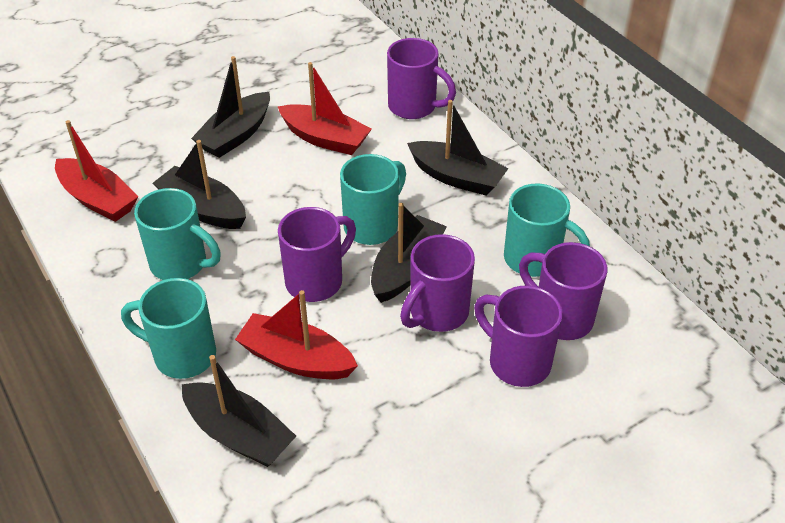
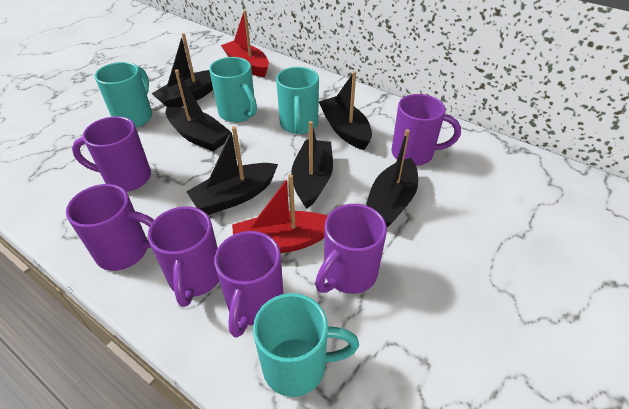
black boat: 5 -> 6
purple mug: 5 -> 6
red boat: 3 -> 2

